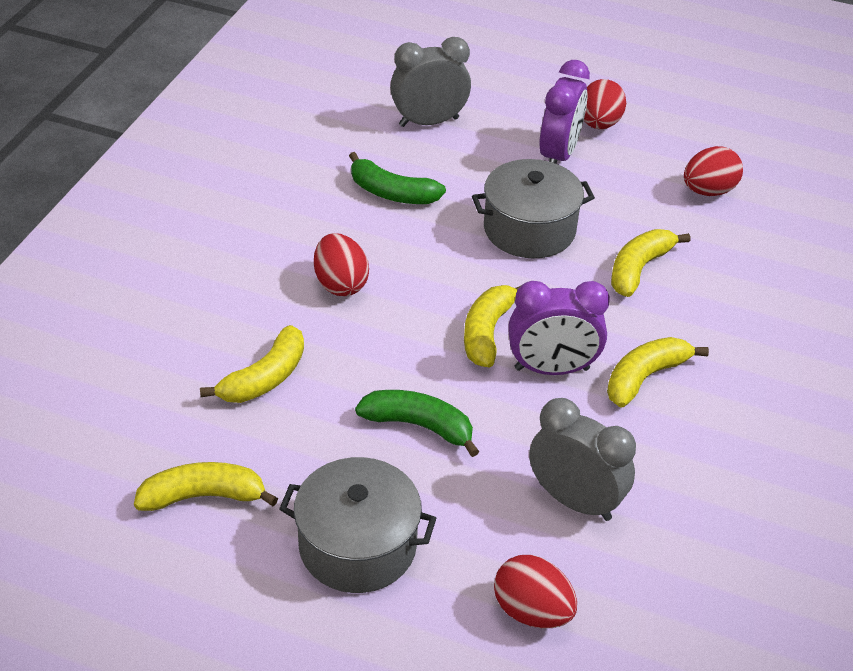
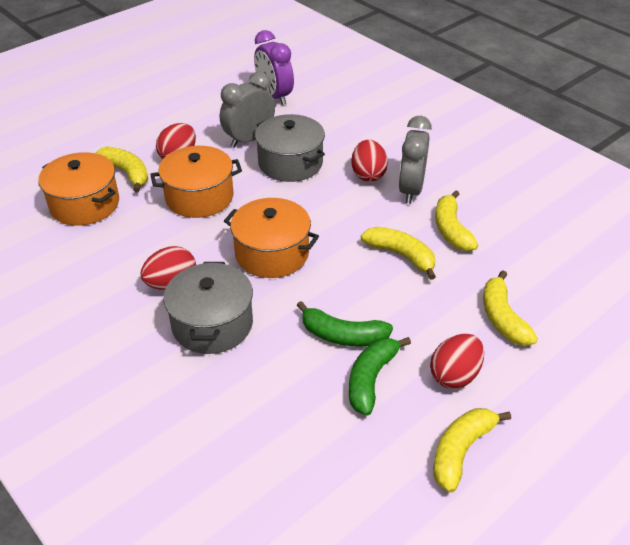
orange pot: 0 -> 3
purple clock: 2 -> 1

